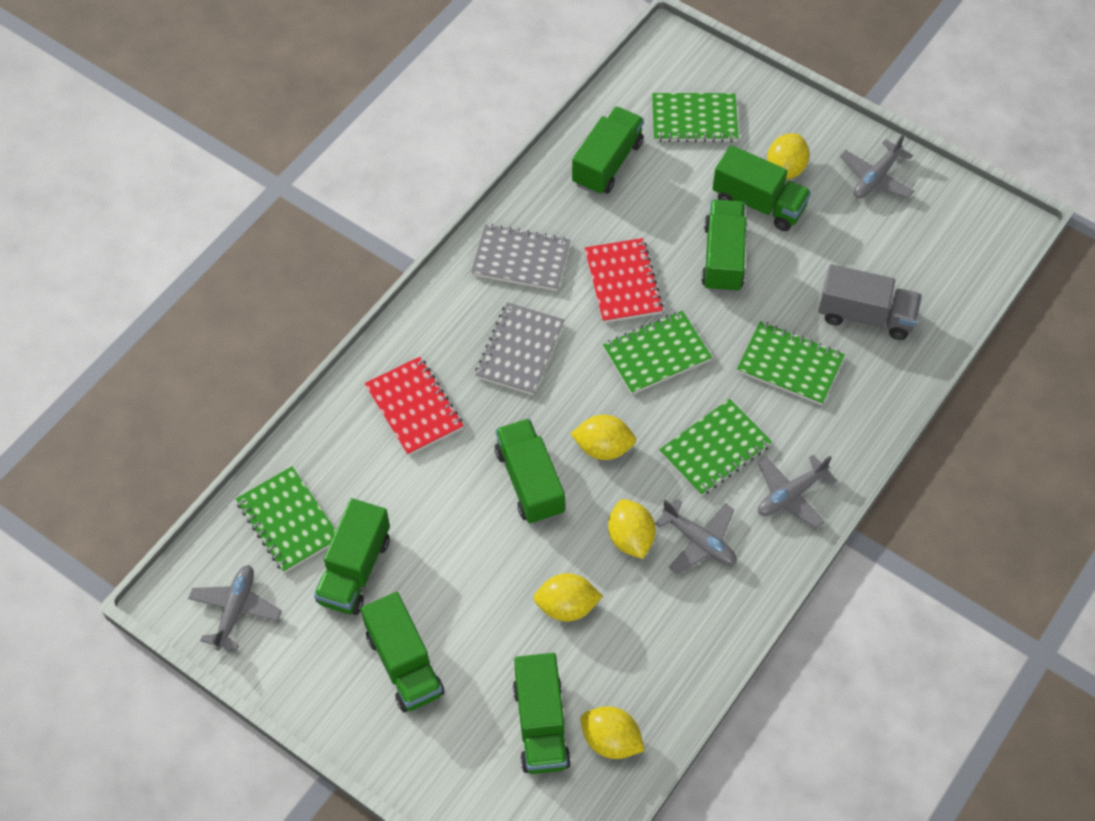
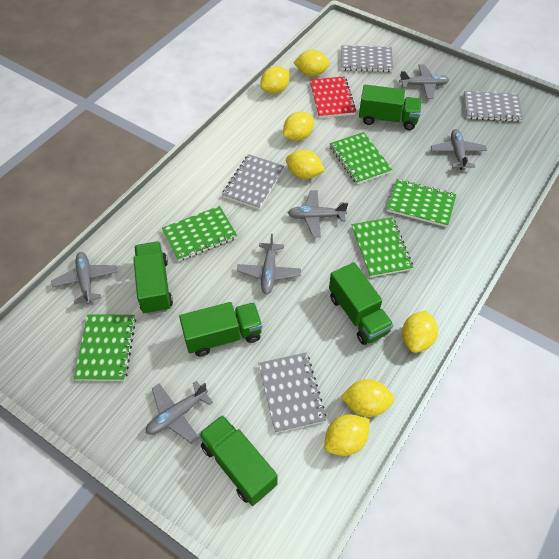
green truck: 7 -> 5
grey notebook: 2 -> 4
grey plane: 4 -> 6
grey truck: 1 -> 0
red notebook: 2 -> 1
yellow lemon: 5 -> 7

